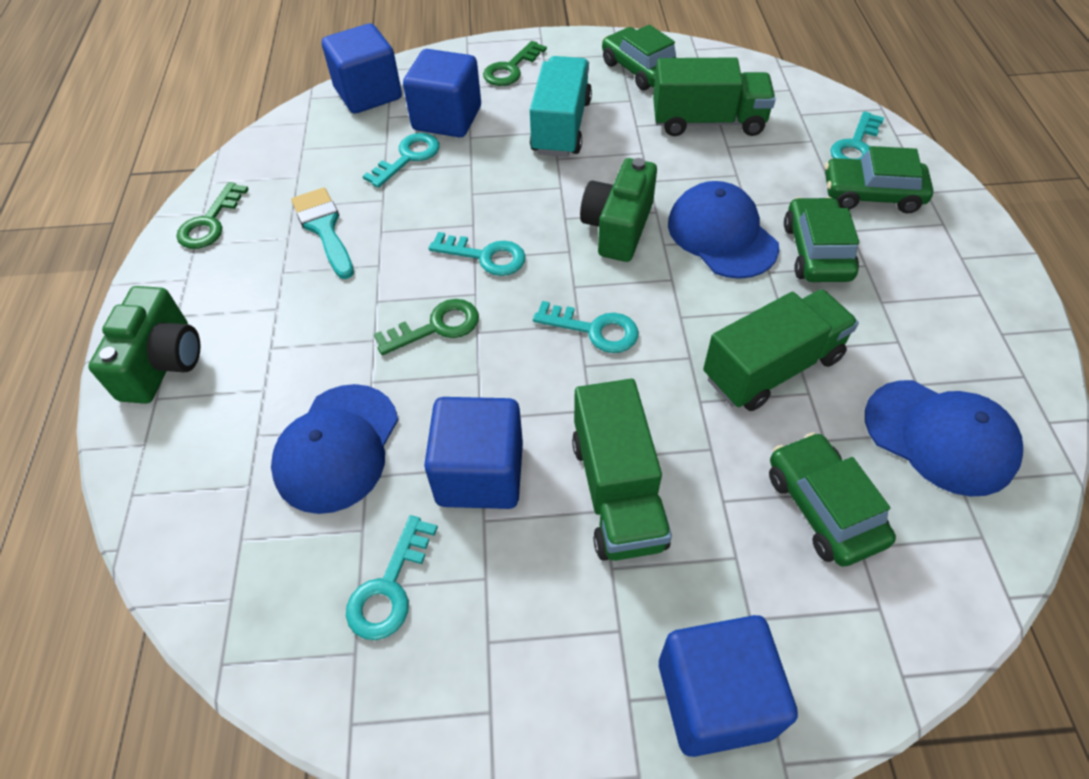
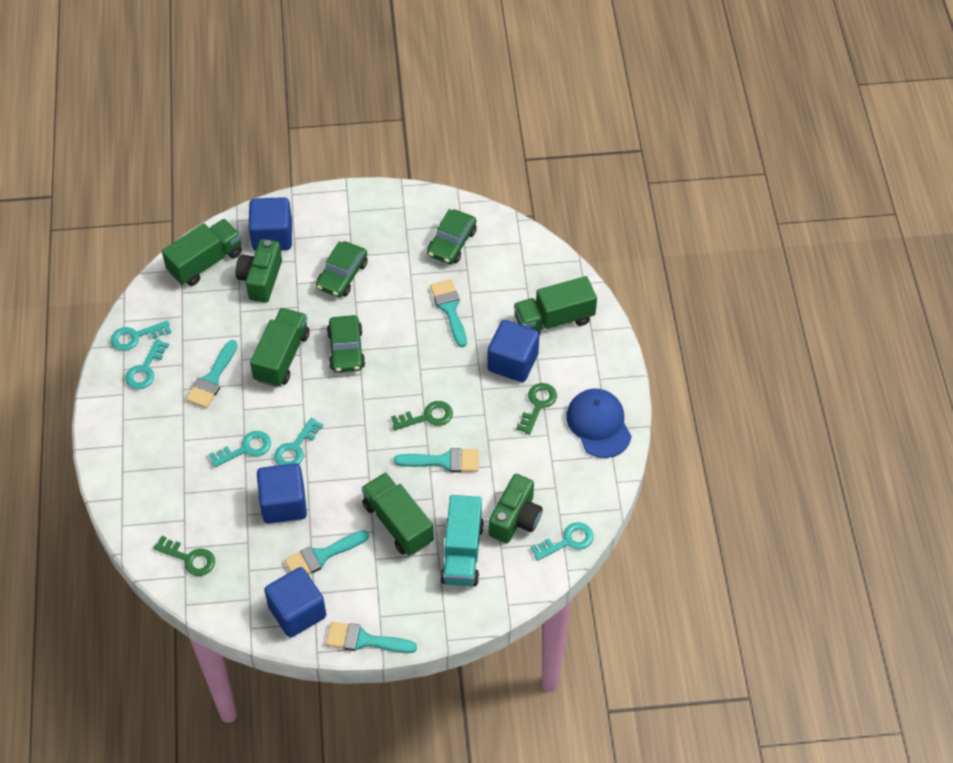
blue cap: 3 -> 1
green car: 4 -> 3
green truck: 3 -> 4
turquoise brush: 1 -> 5

